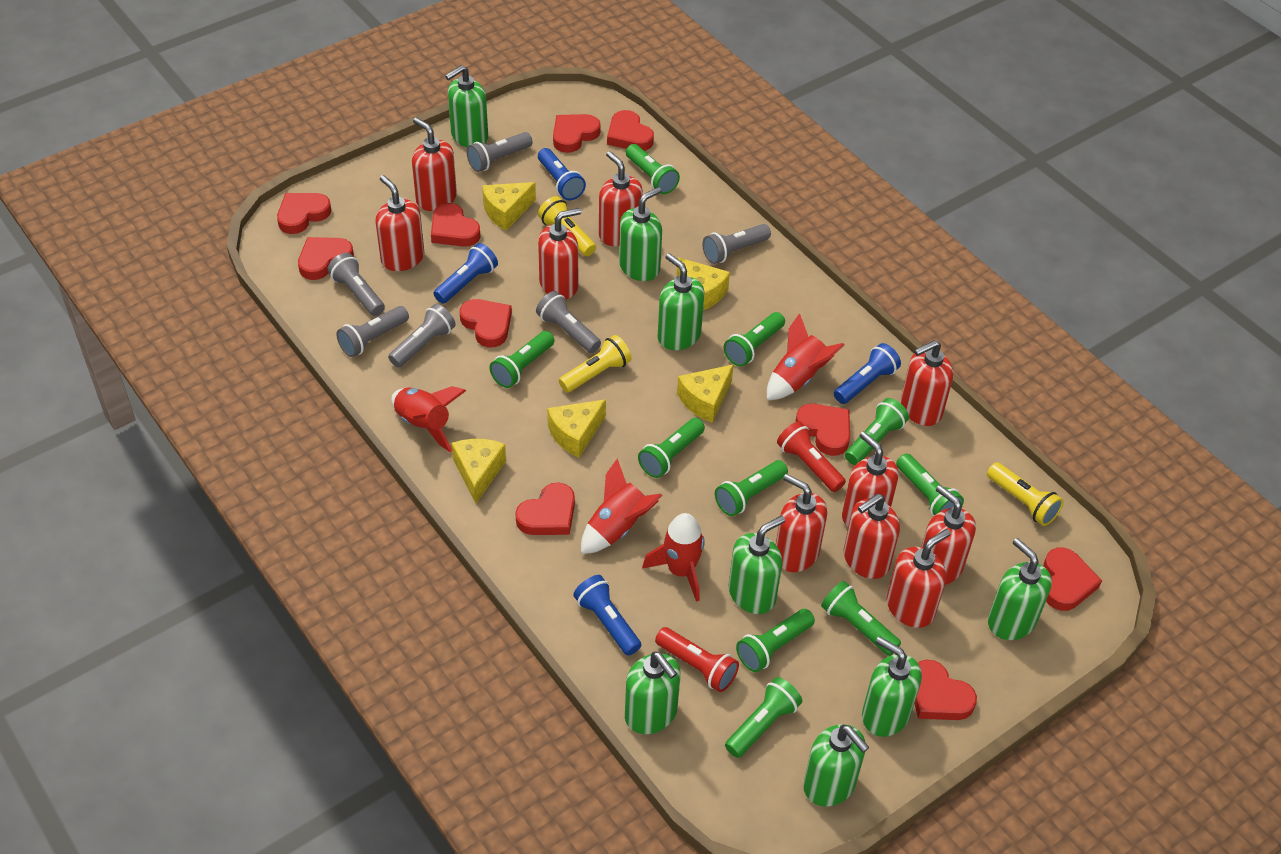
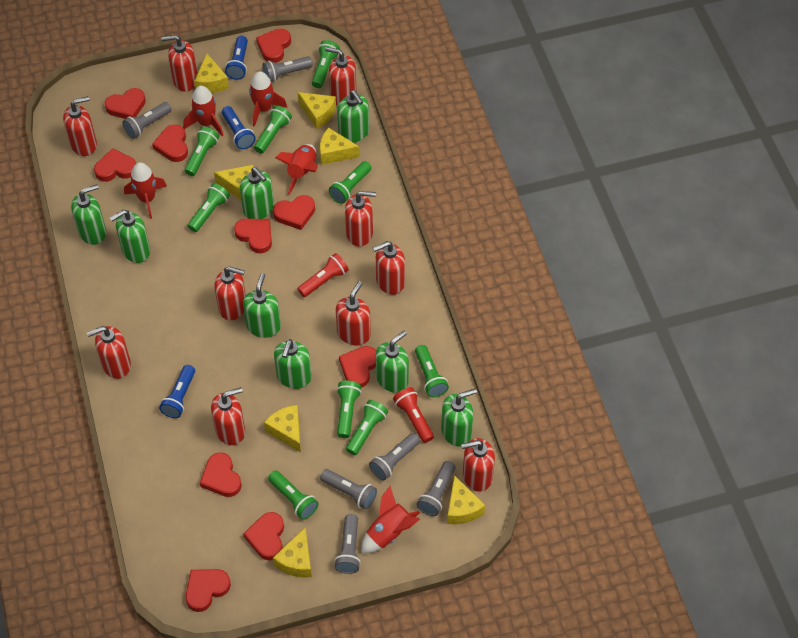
blue flashlight: 4 -> 3
green flashlight: 10 -> 9
red rocket: 4 -> 5
yellow cheese: 5 -> 7
yellow flashlight: 3 -> 0

